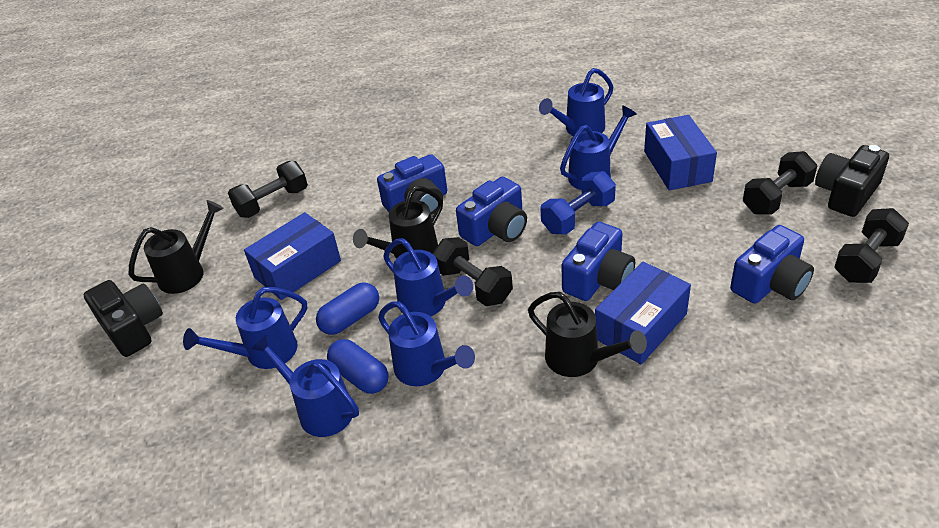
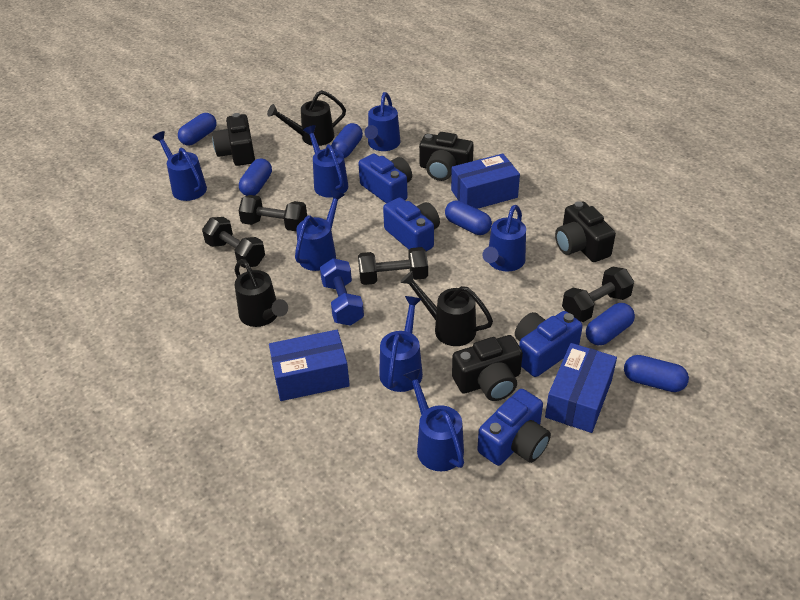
black camera: 2 -> 4
blue capsule: 2 -> 6
blue watering can: 6 -> 7

